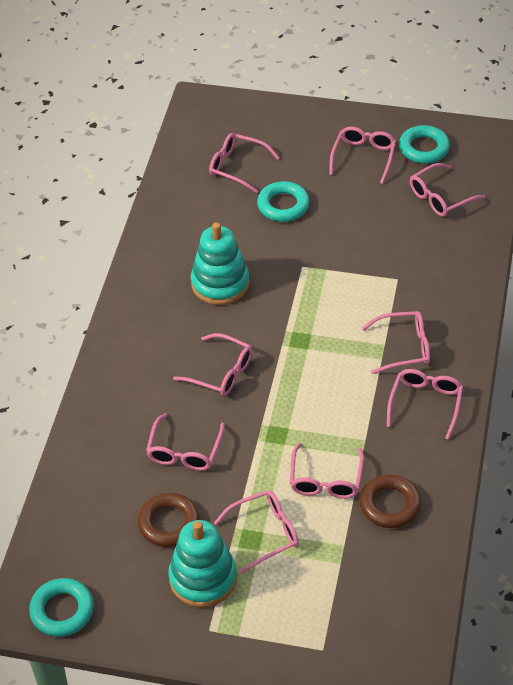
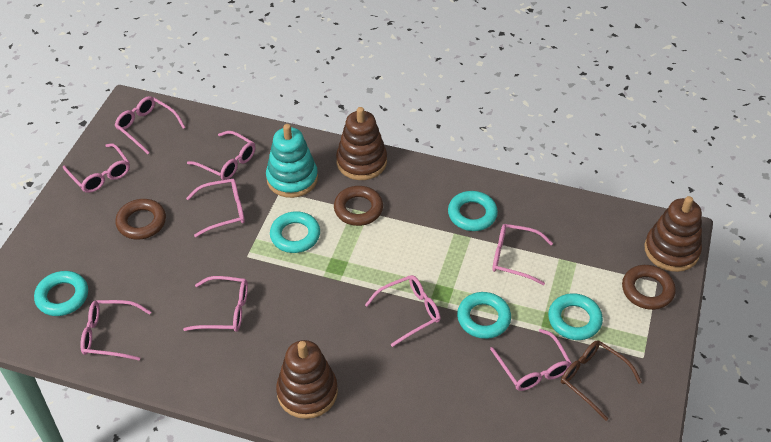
brown glasses: 0 -> 1
brown ring: 2 -> 3
brown stacking toy: 0 -> 3
turquoise ring: 3 -> 5
turquoise stacking toy: 2 -> 1

